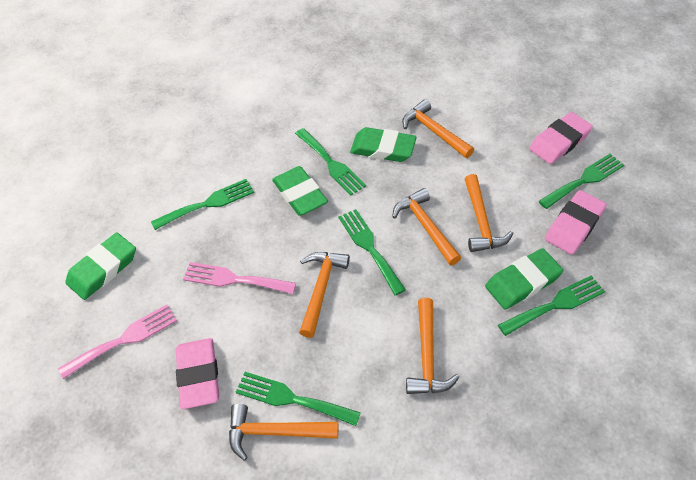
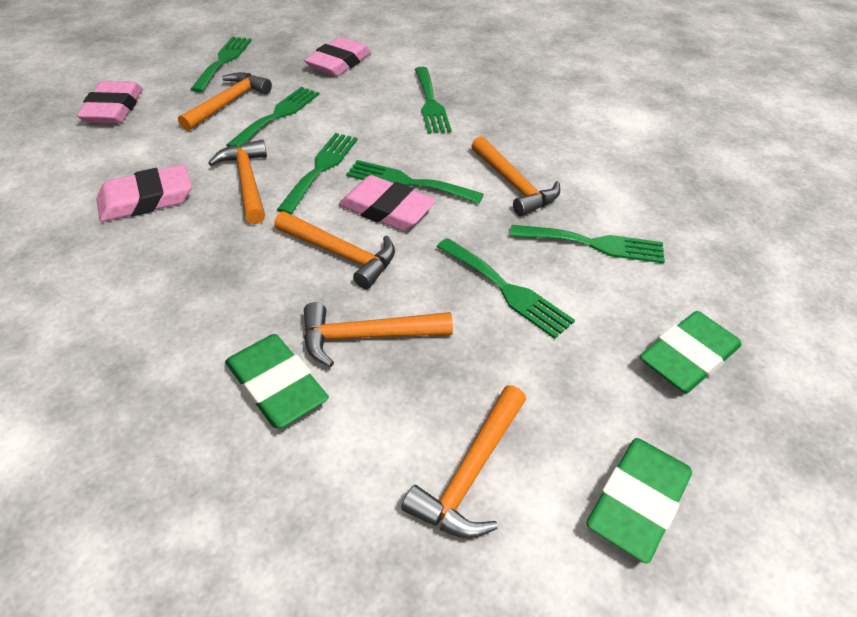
green eraser: 4 -> 3
green fork: 6 -> 7
pink eraser: 3 -> 4
pink fork: 2 -> 0

